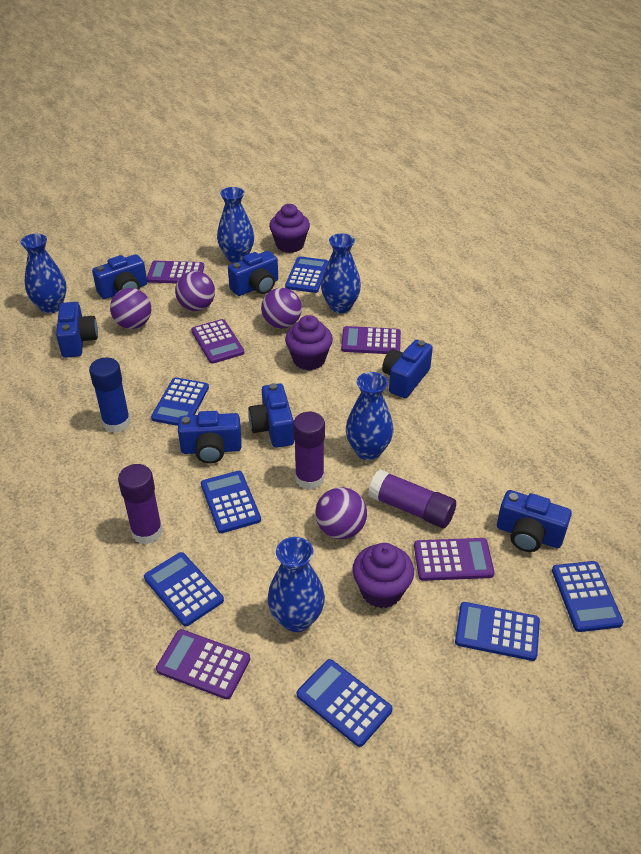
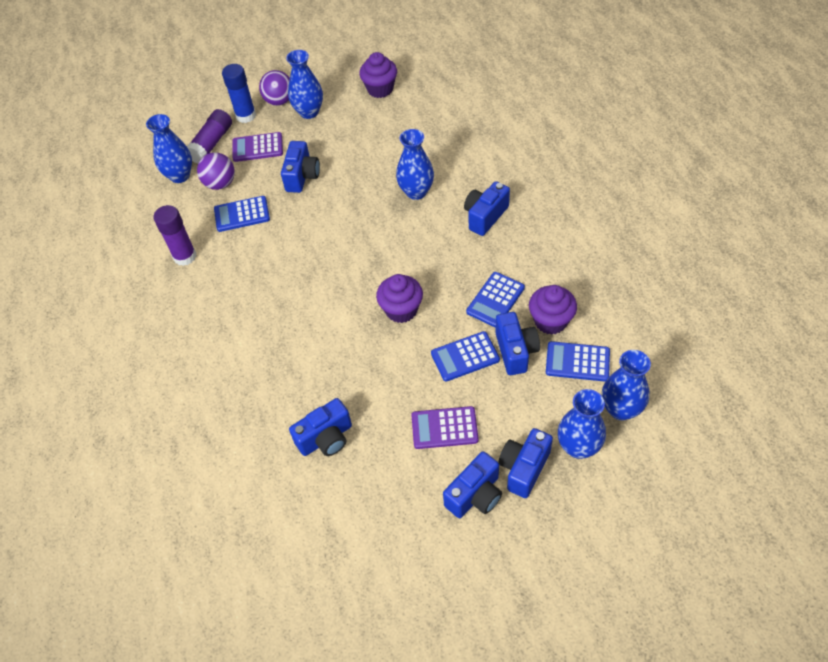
blue calculator: 7 -> 4
blue camera: 7 -> 6
purple ball: 4 -> 2
purple calculator: 5 -> 2
purple glue stick: 3 -> 2

